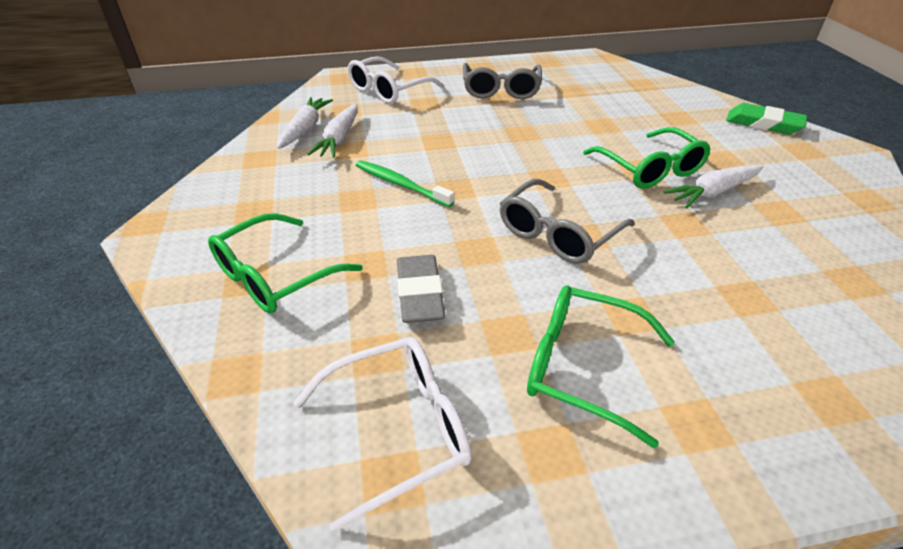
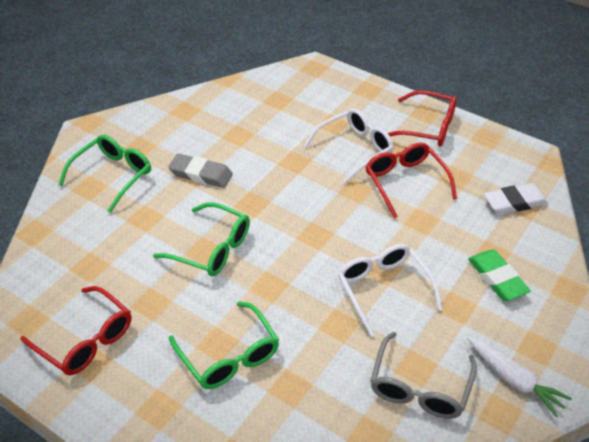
green toothbrush: 1 -> 0
grey glasses: 2 -> 1
red glasses: 0 -> 3
white carrot: 3 -> 1
white eraser: 0 -> 1

